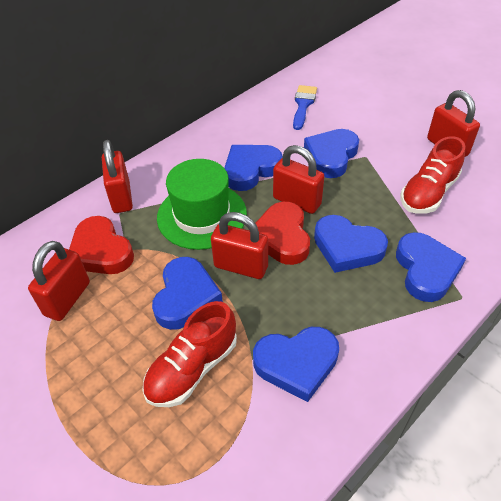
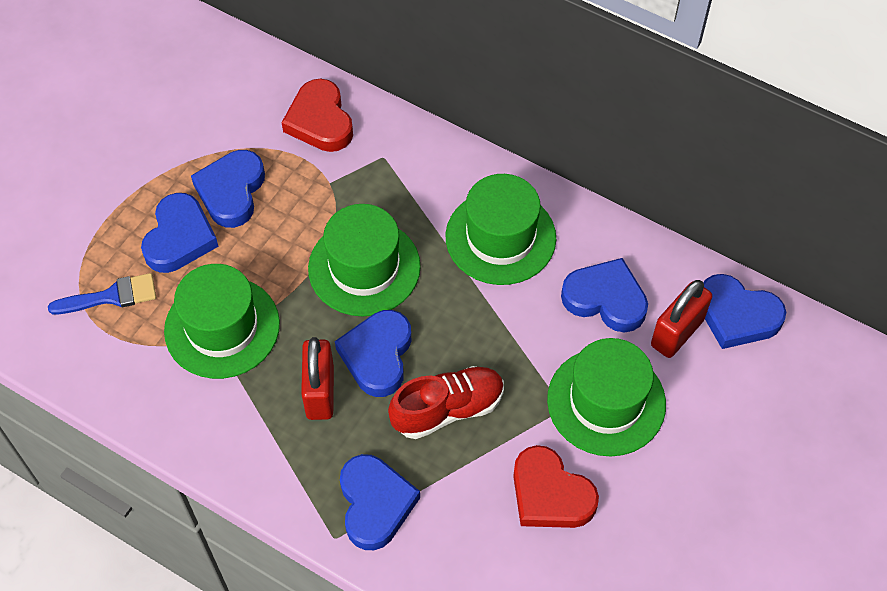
green hat: 1 -> 4
red padlock: 5 -> 2
red shoe: 2 -> 1

